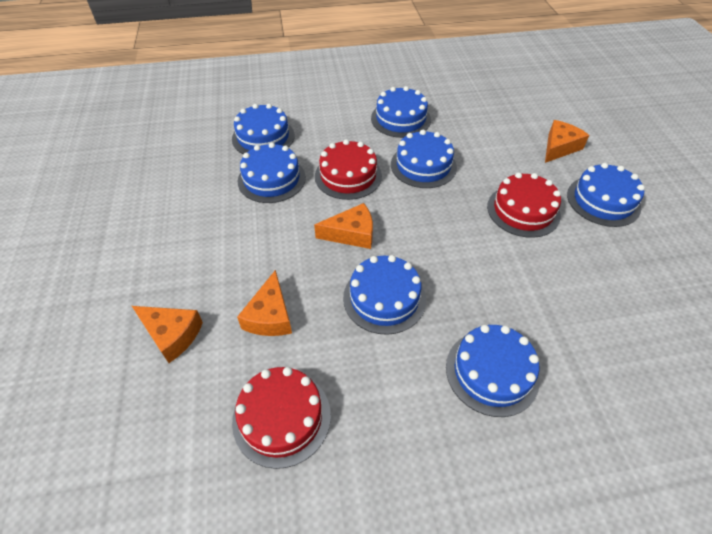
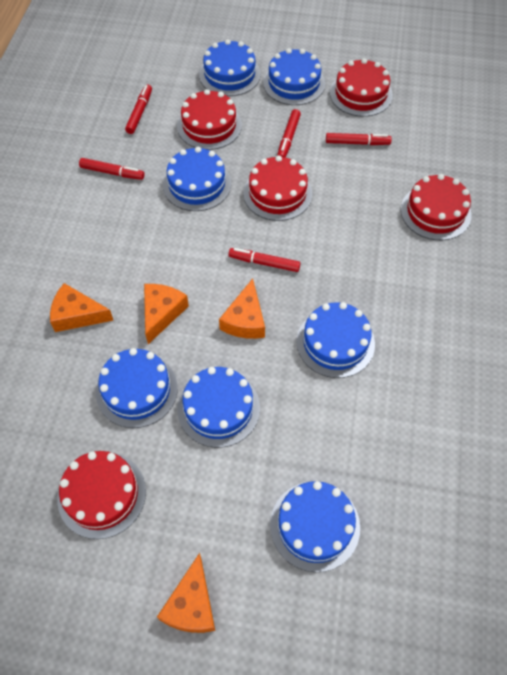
red cake: 3 -> 5
red marker: 0 -> 5

